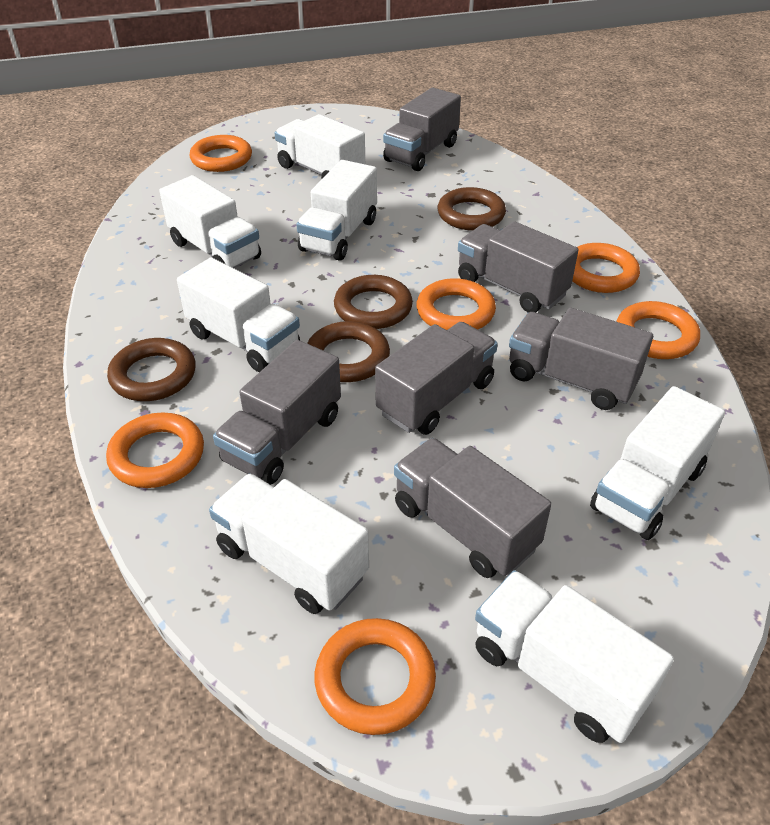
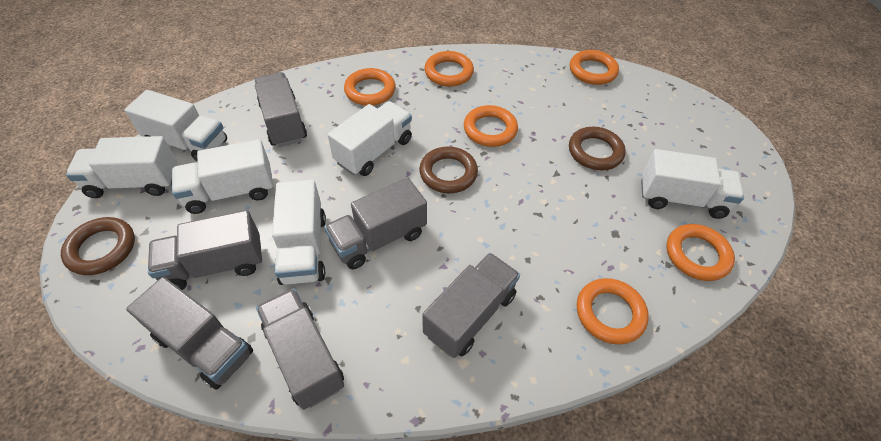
brown ring: 4 -> 3
white truck: 7 -> 6

